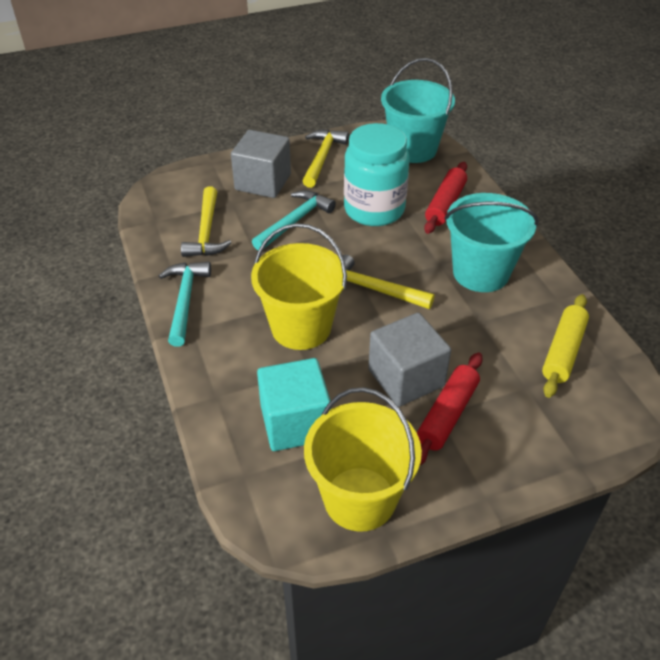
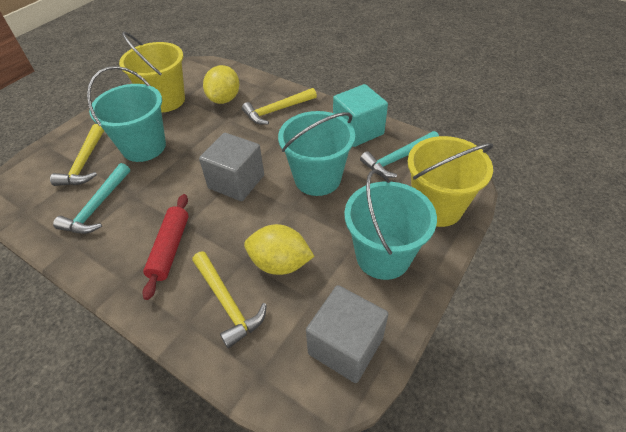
red rolling pin: 2 -> 1
turquoise bucket: 2 -> 3
turquoise jar: 1 -> 0
yellow lemon: 0 -> 2
yellow rolling pin: 1 -> 0

